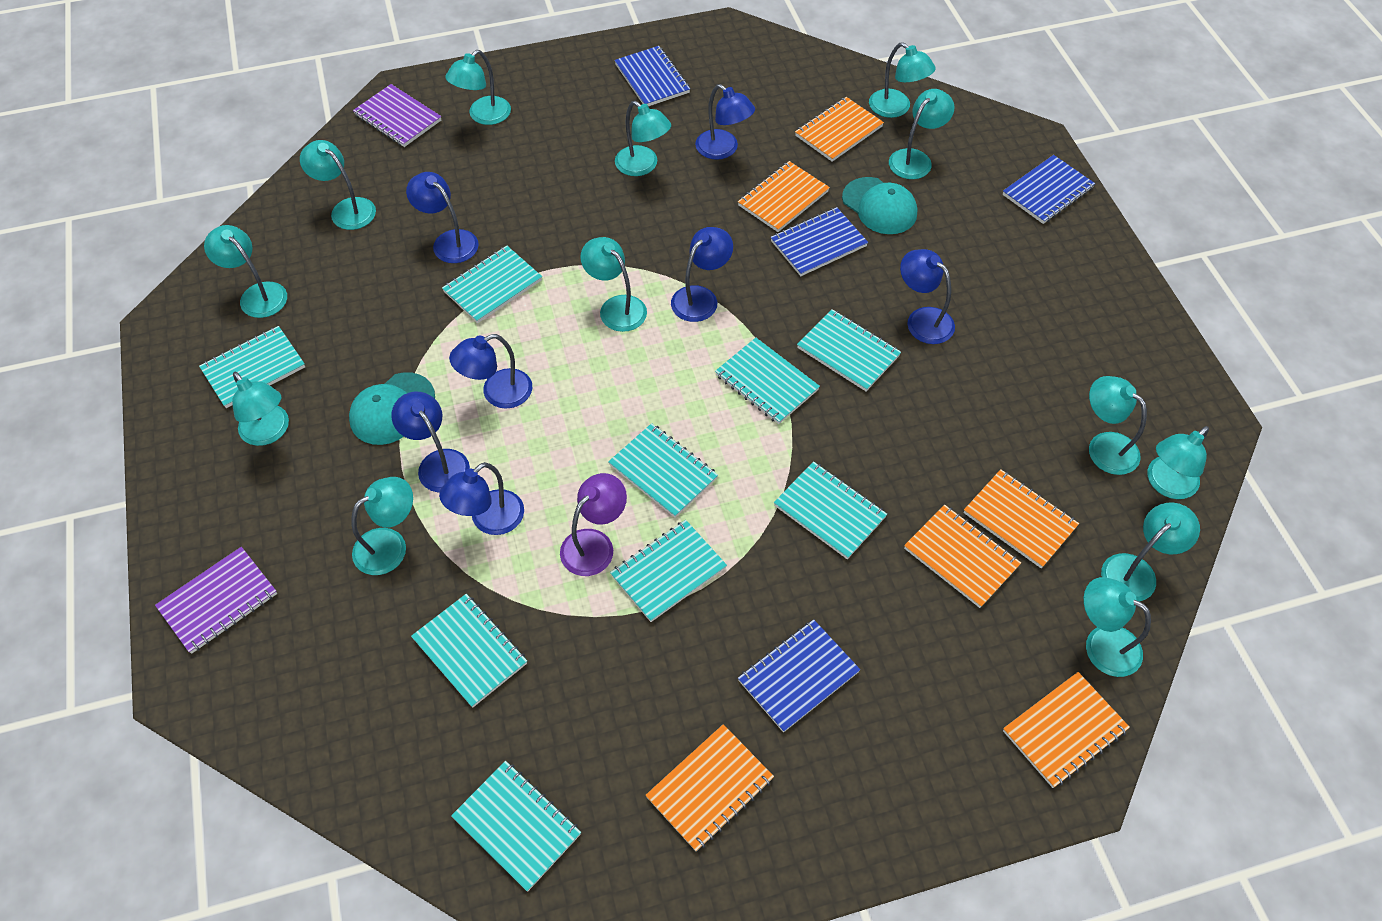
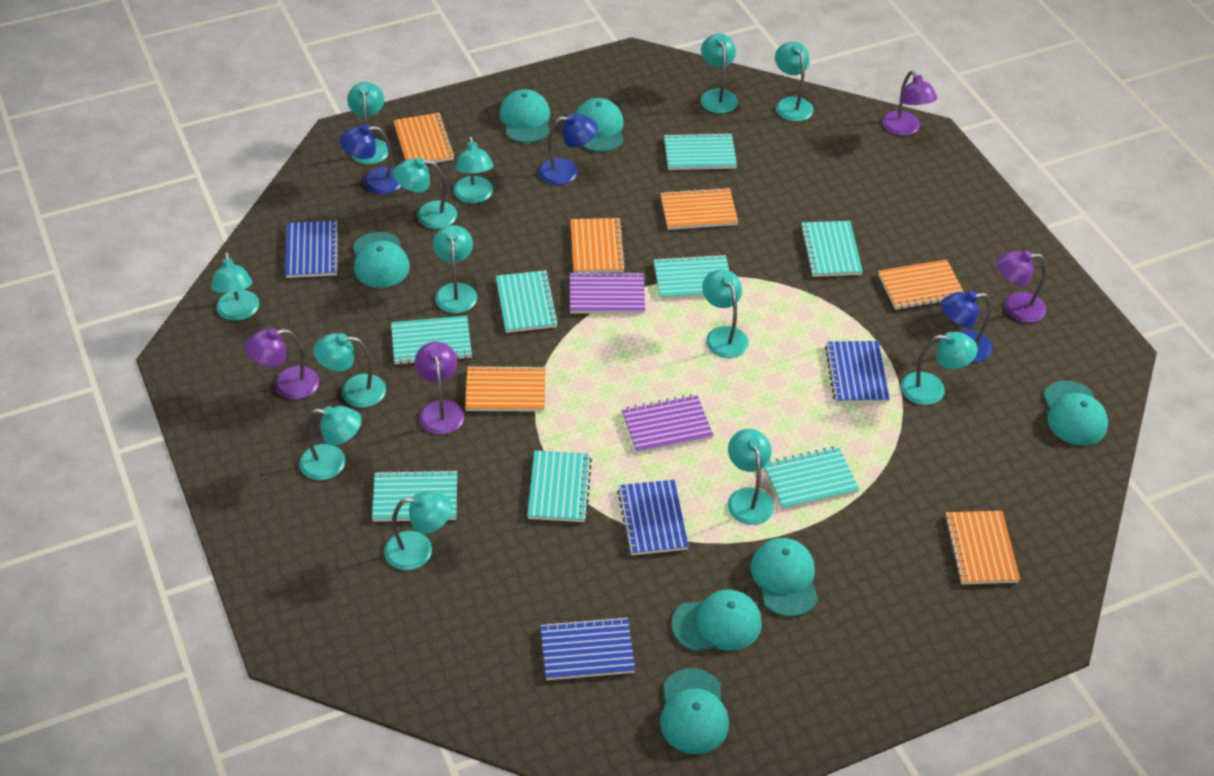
blue lamp: 7 -> 3
purple lamp: 1 -> 4
turquoise cap: 2 -> 7
turquoise notebook: 9 -> 8

